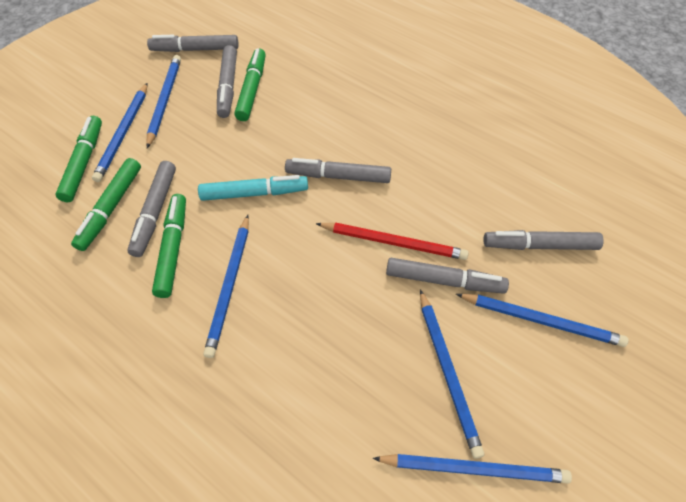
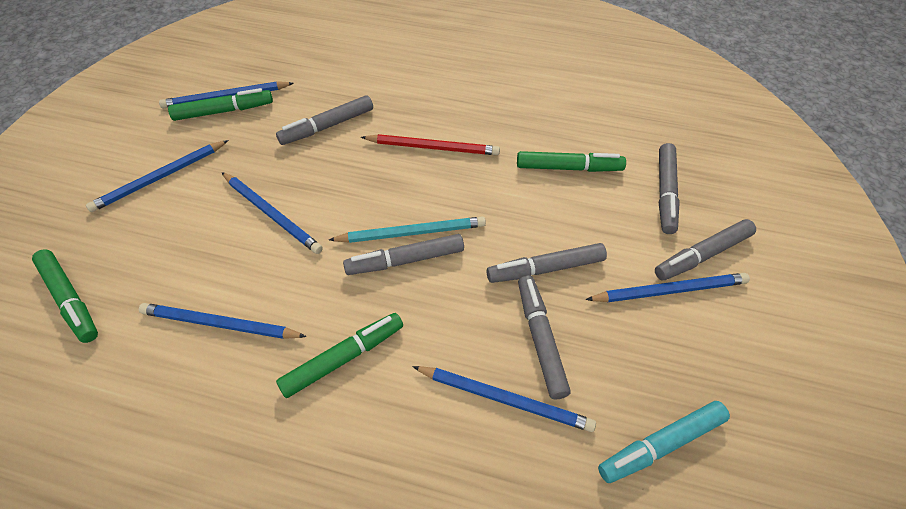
turquoise pencil: 0 -> 1

